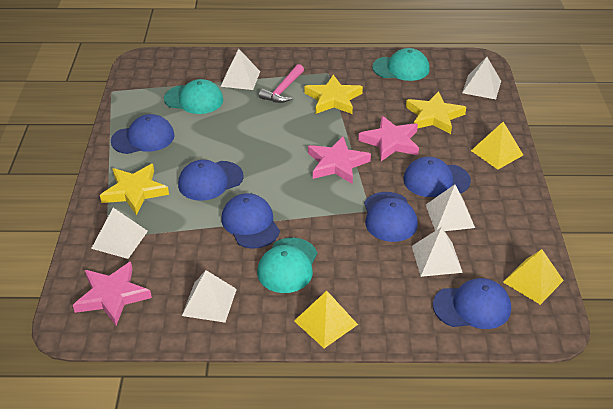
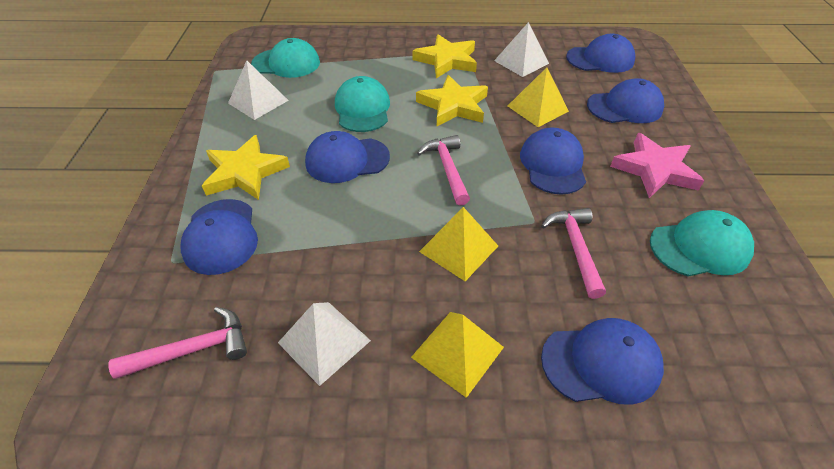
pink hammer: 1 -> 3
pink star: 3 -> 1
white pyramid: 6 -> 3

